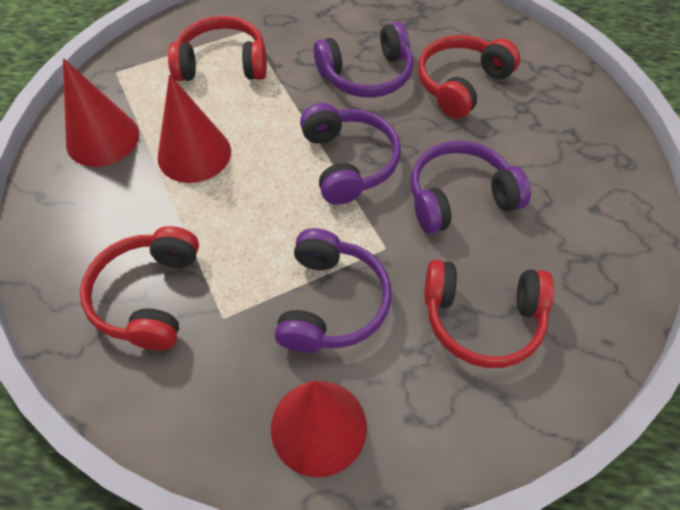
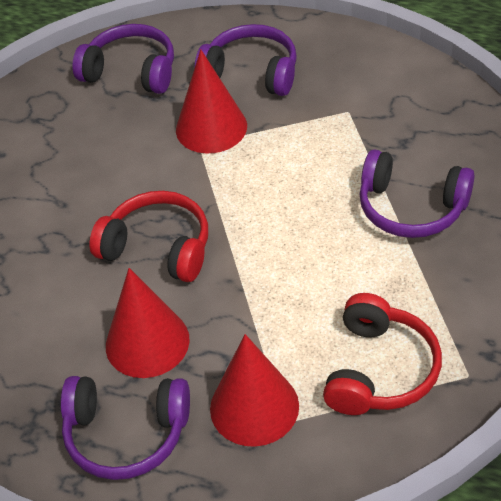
red headphones: 4 -> 2

